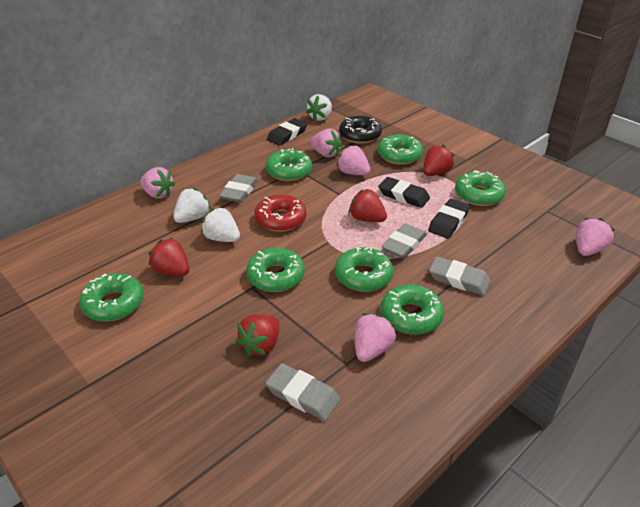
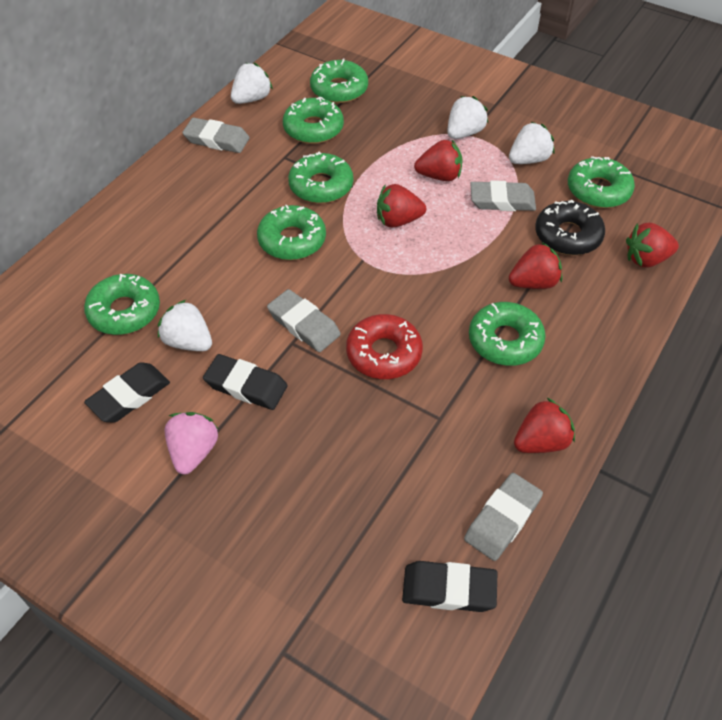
pink strawberry: 5 -> 1
red strawberry: 4 -> 5
white strawberry: 3 -> 4

